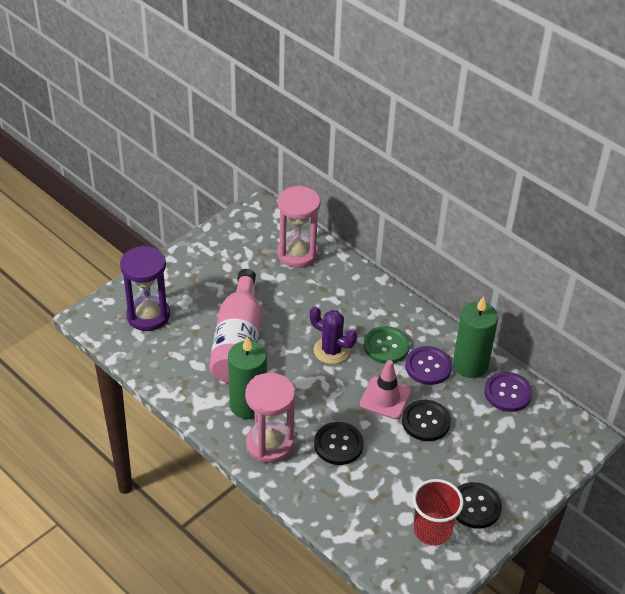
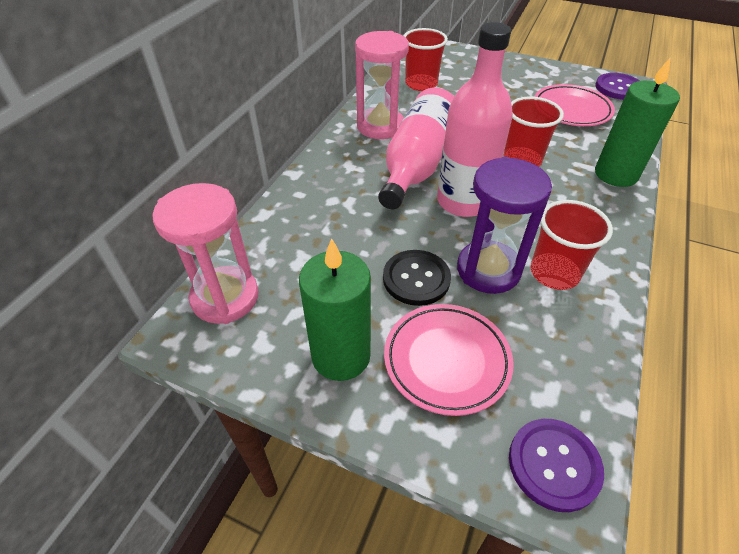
black button: 3 -> 1
green button: 1 -> 0
pink bottle: 1 -> 2
pink plate: 0 -> 2
pink traffic cone: 1 -> 0
purple cactus: 1 -> 0
red cup: 1 -> 3

